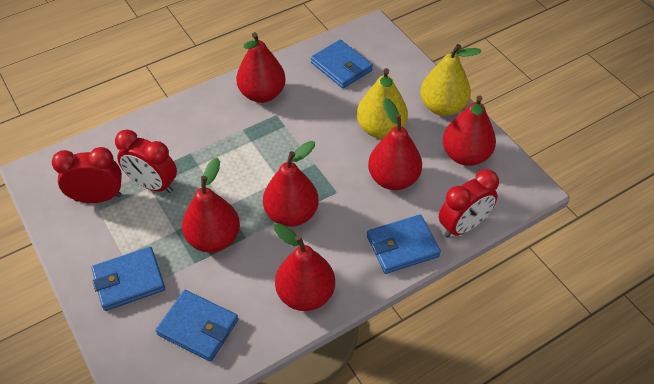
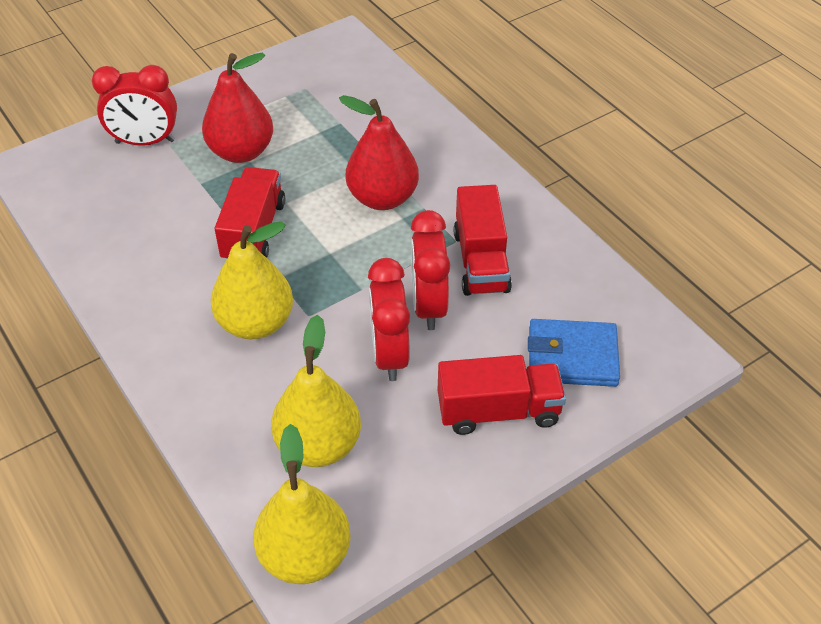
blue wallet: 4 -> 1
red pear: 6 -> 2
red truck: 0 -> 3
yellow pear: 2 -> 3

